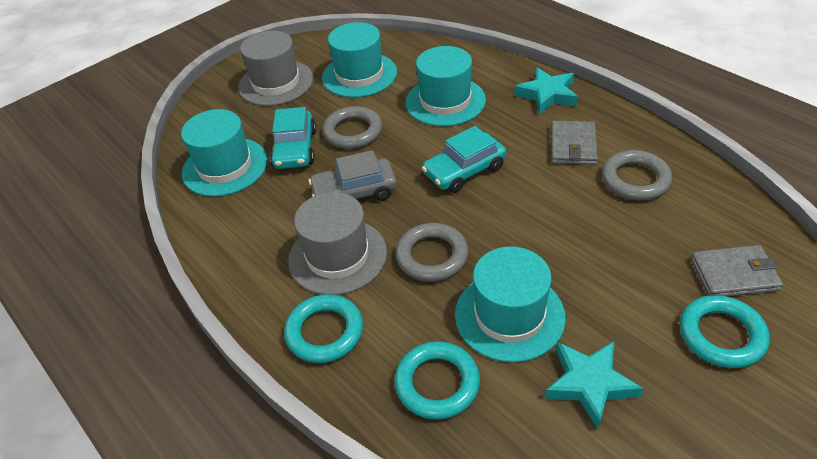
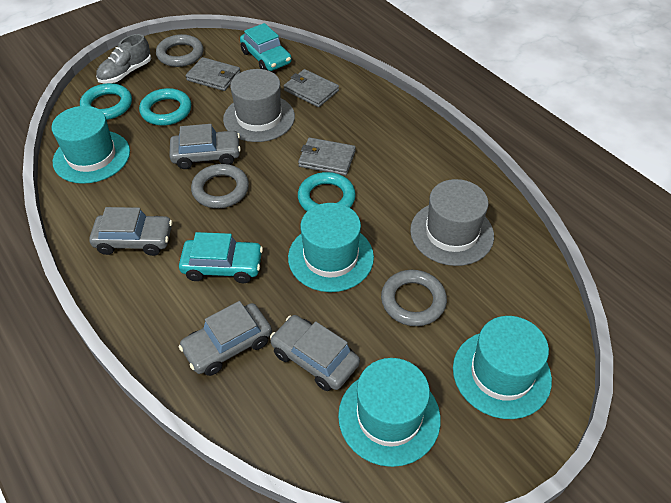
grey car: 1 -> 4
grey shoe: 0 -> 1
grey wallet: 2 -> 3
turquoise star: 2 -> 0

